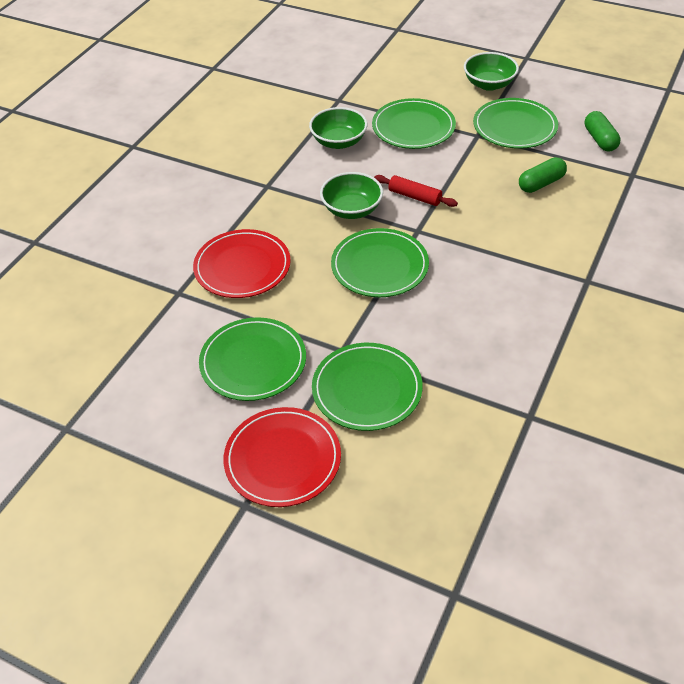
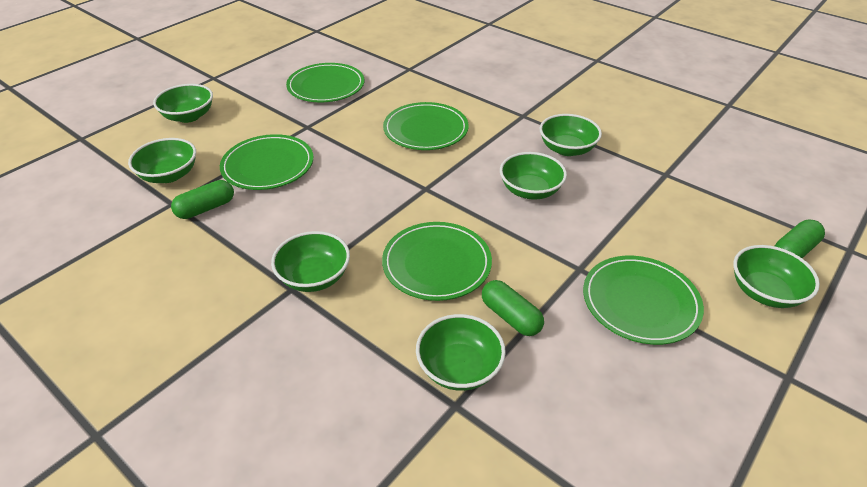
green bowl: 3 -> 7
green capsule: 2 -> 3
red plate: 2 -> 0
red rolling pin: 1 -> 0

